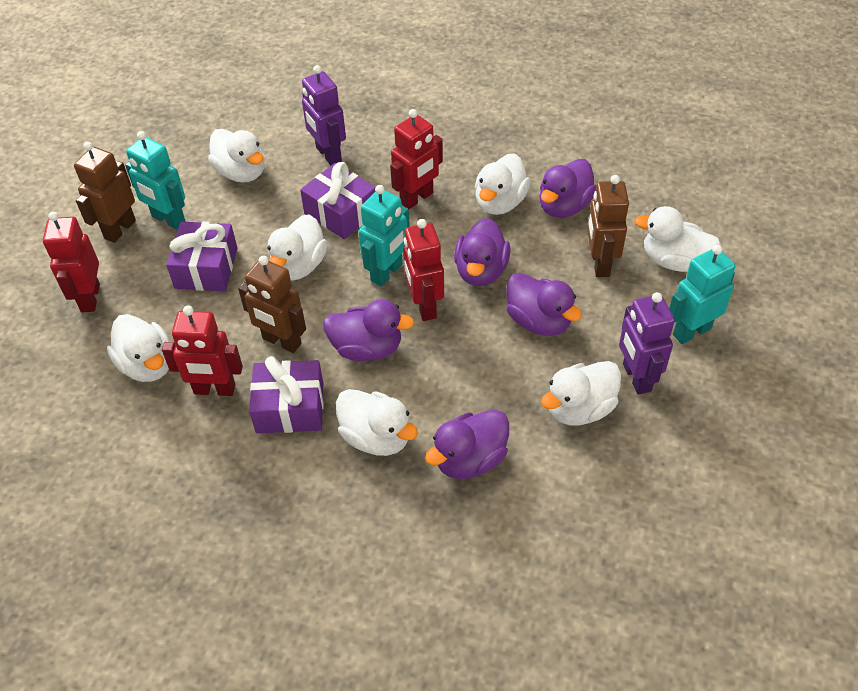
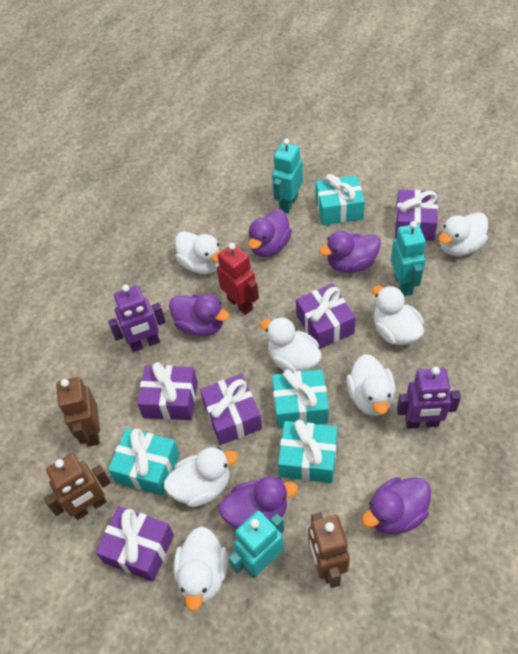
purple gift: 3 -> 5
red robot: 4 -> 1
turquoise gift: 0 -> 4

